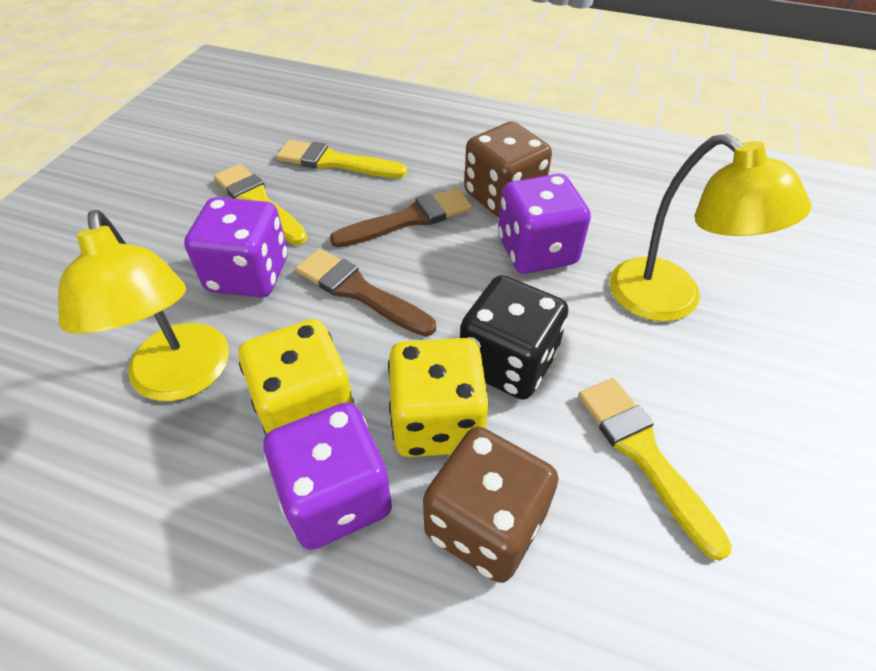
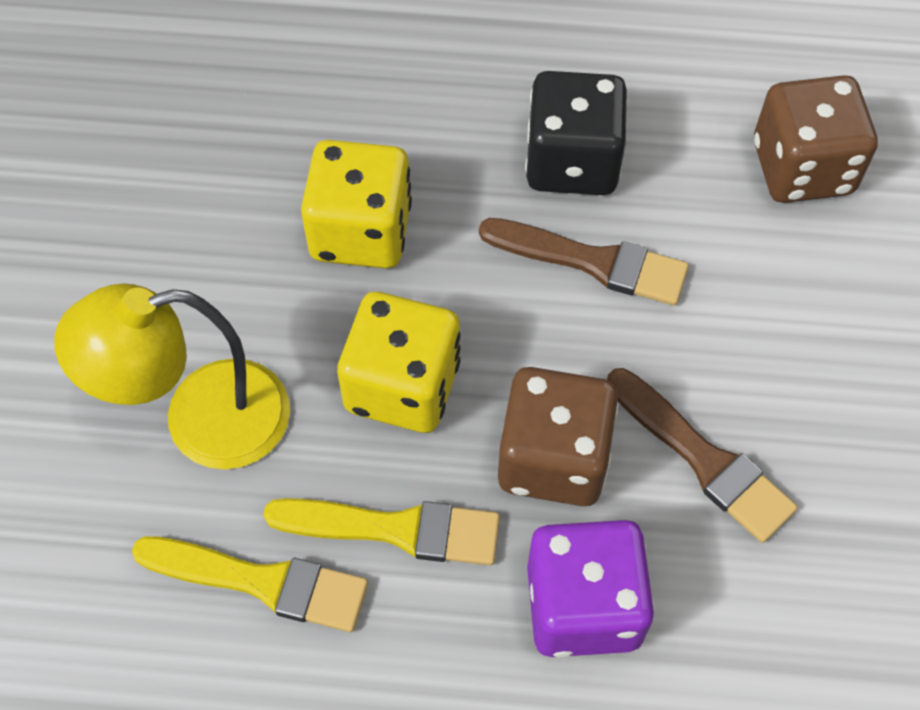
purple dice: 3 -> 1
yellow brush: 3 -> 2
yellow lamp: 2 -> 1

